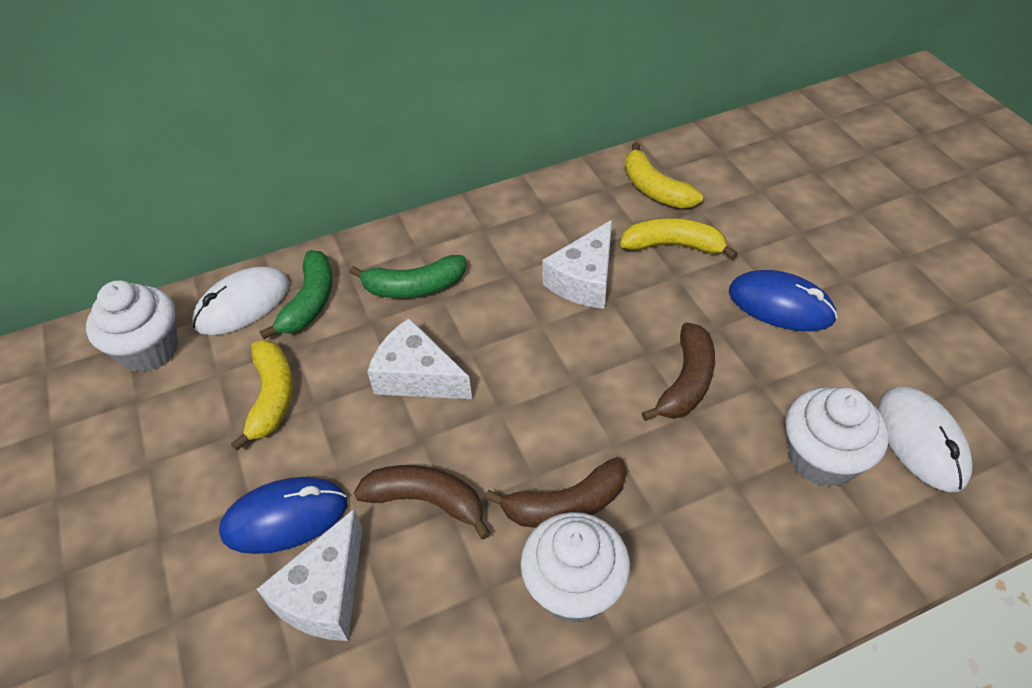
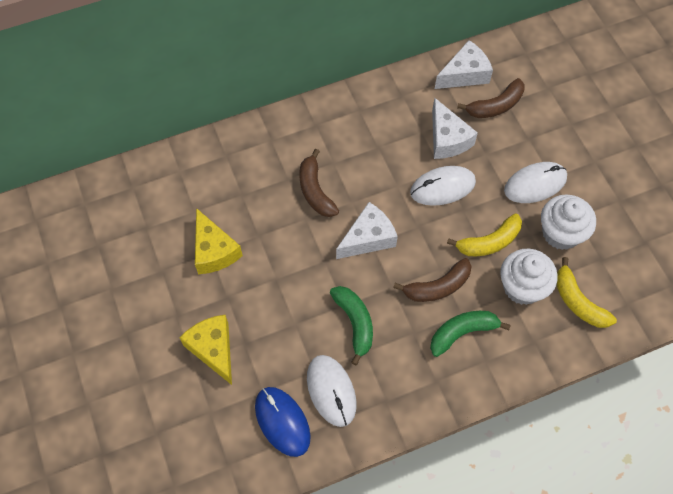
blue mouse: 2 -> 1
white cupcake: 3 -> 2
white mouse: 2 -> 3
yellow banana: 3 -> 2
yellow cheese: 0 -> 2

